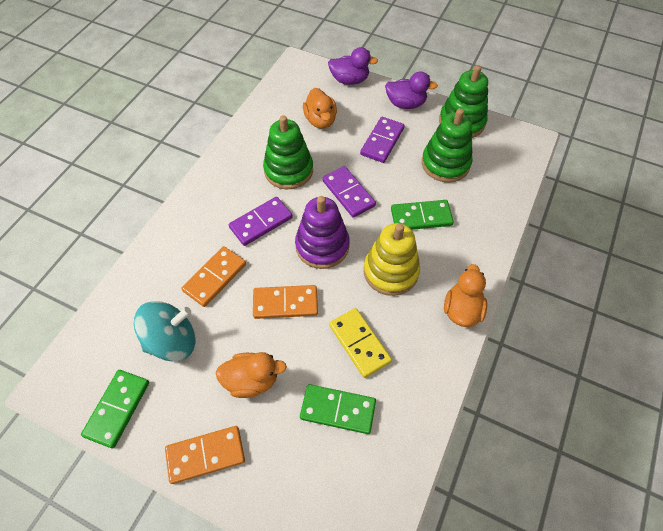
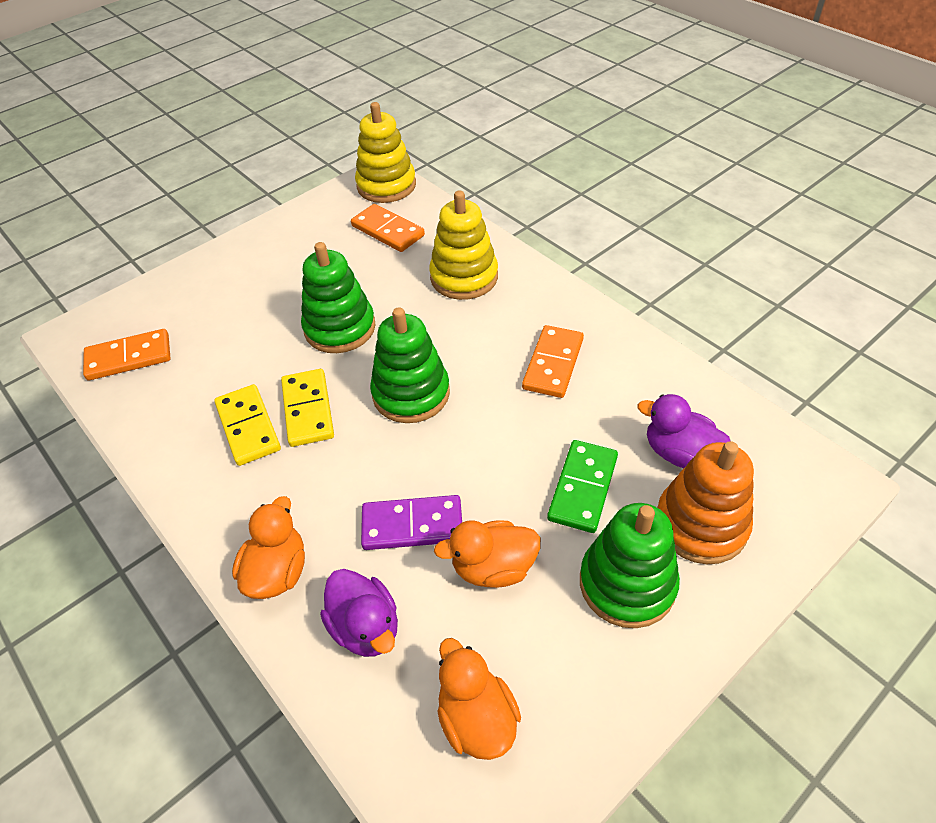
green domino: 3 -> 1
orange stacking toy: 0 -> 1
purple domino: 3 -> 1
purple stacking toy: 1 -> 0
turquoise spinning top: 1 -> 0
yellow domino: 1 -> 2
yellow stacking toy: 1 -> 2

